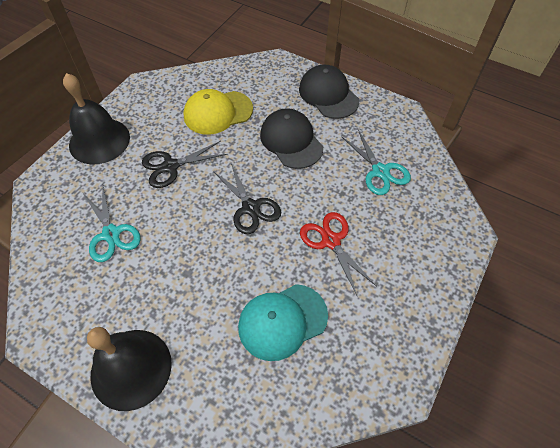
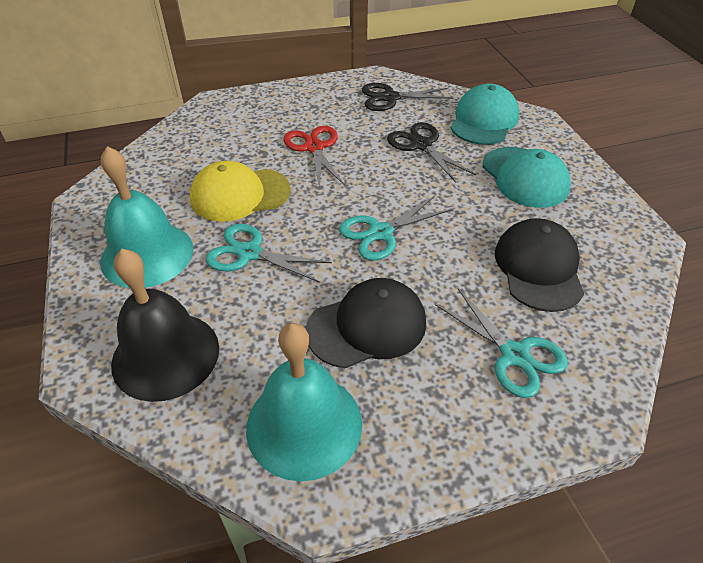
black bell: 2 -> 1
turquoise bell: 0 -> 2
turquoise cap: 1 -> 2
turquoise scissors: 2 -> 3

